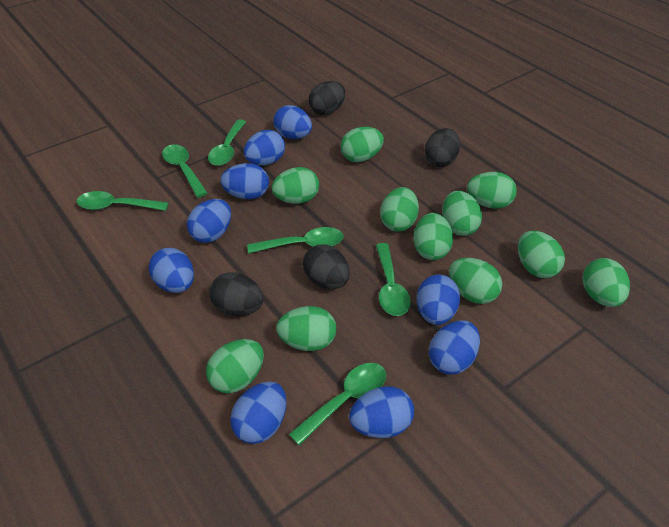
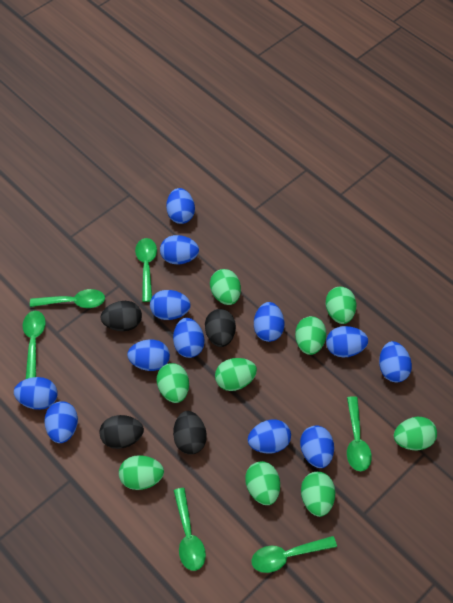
blue egg: 9 -> 12
green egg: 11 -> 9

